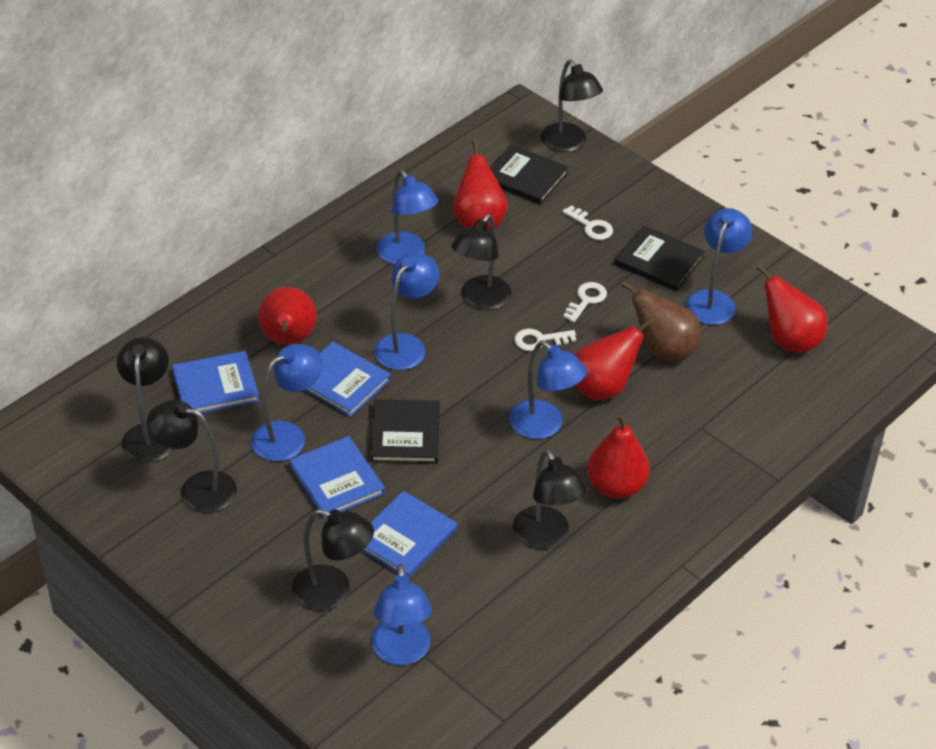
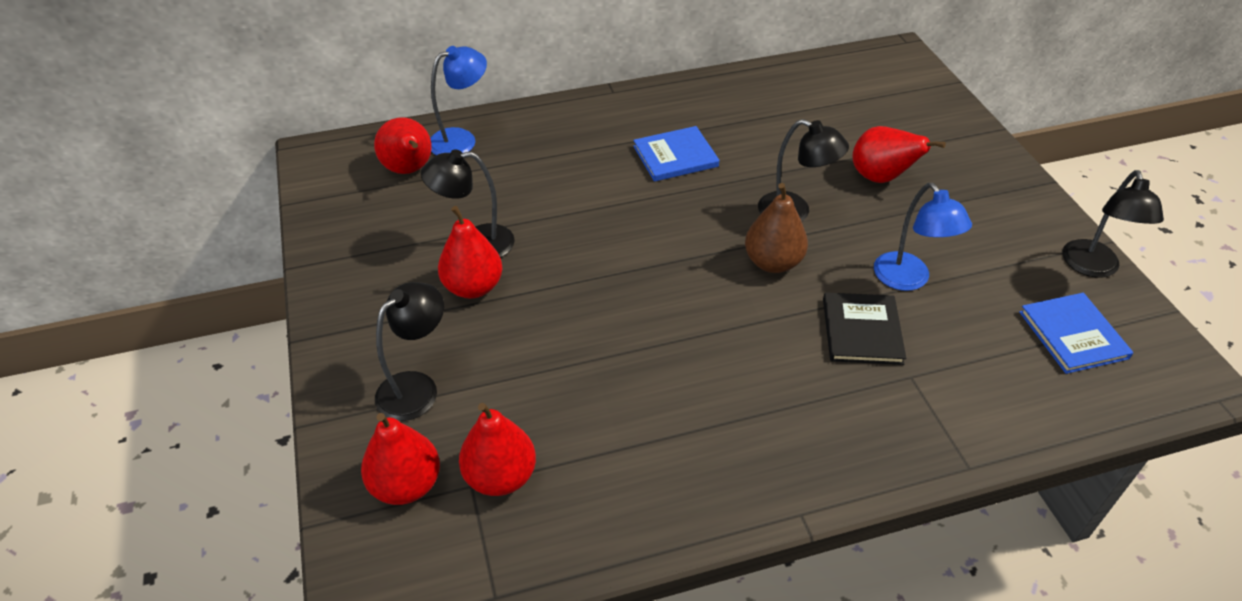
black book: 3 -> 1
black lamp: 6 -> 4
blue book: 4 -> 2
blue lamp: 6 -> 2
white key: 3 -> 0

